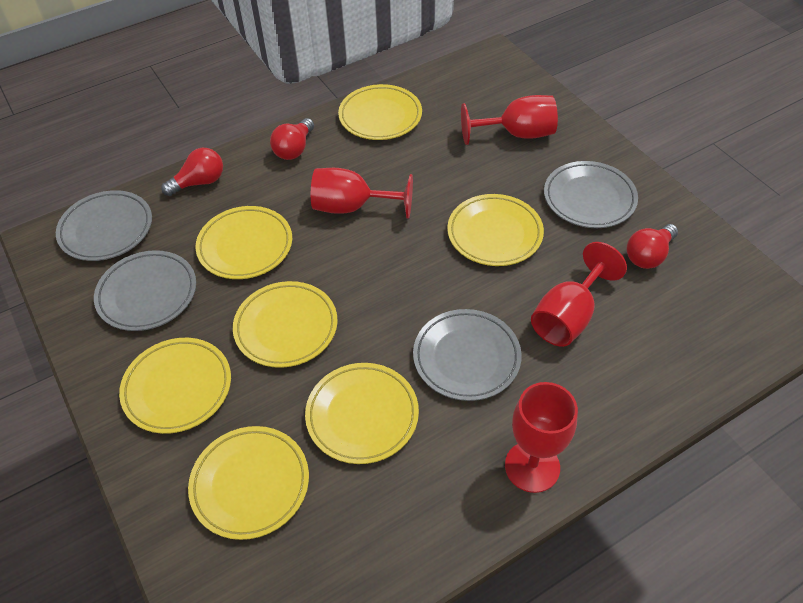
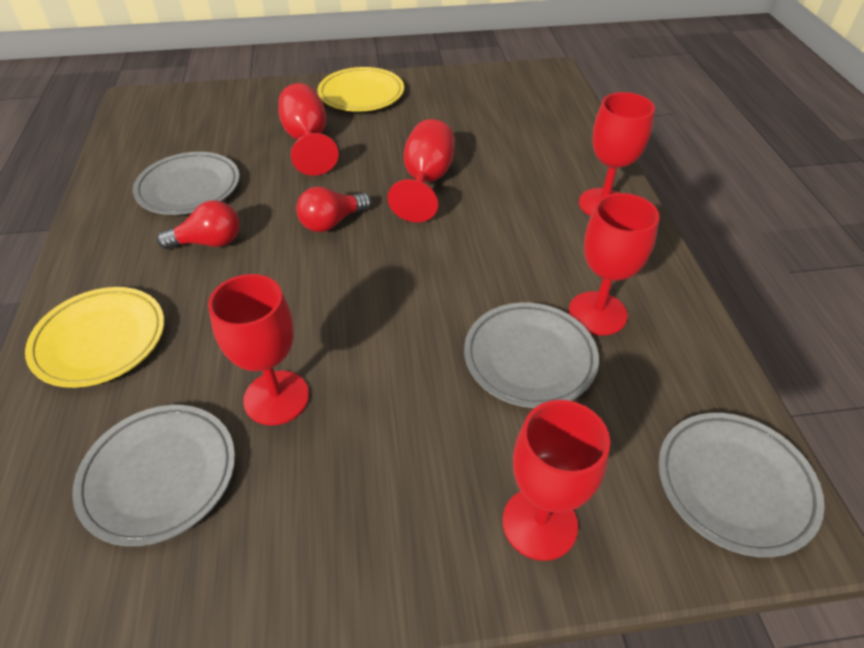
red goblet: 4 -> 6
red light bulb: 3 -> 2
yellow plate: 7 -> 2

